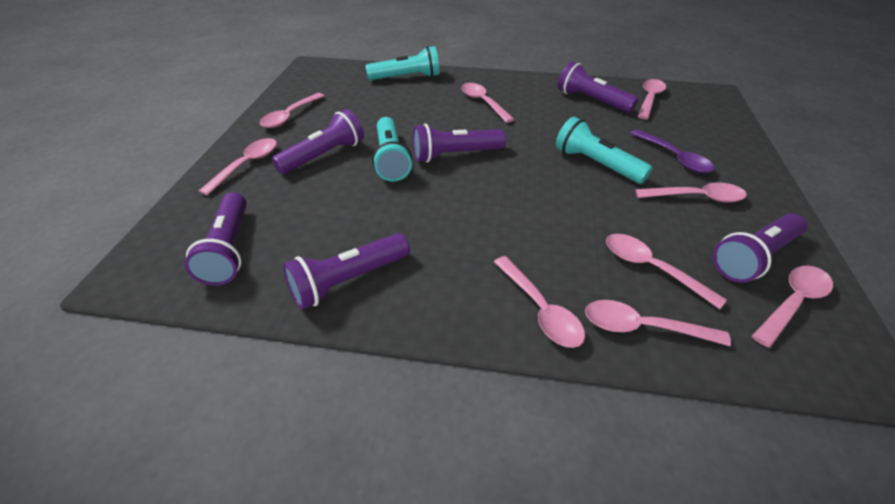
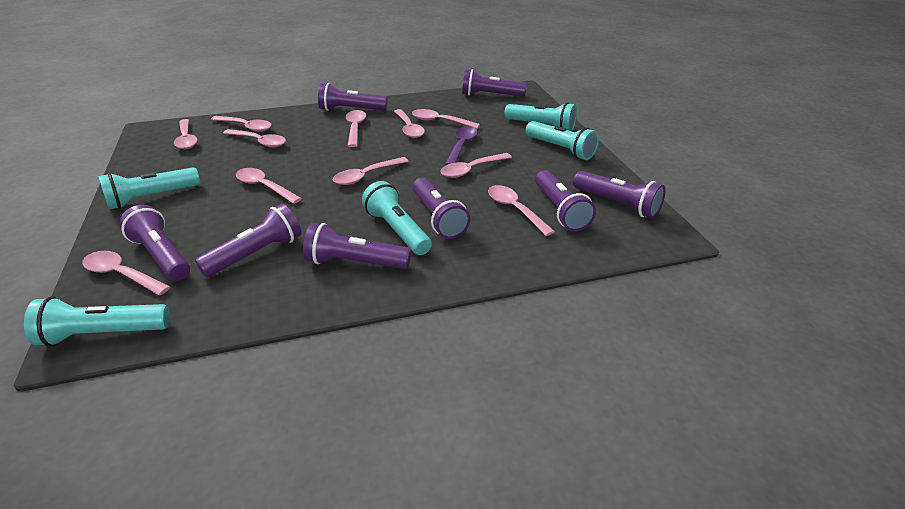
pink spoon: 9 -> 11
purple flashlight: 6 -> 8
turquoise flashlight: 3 -> 5

